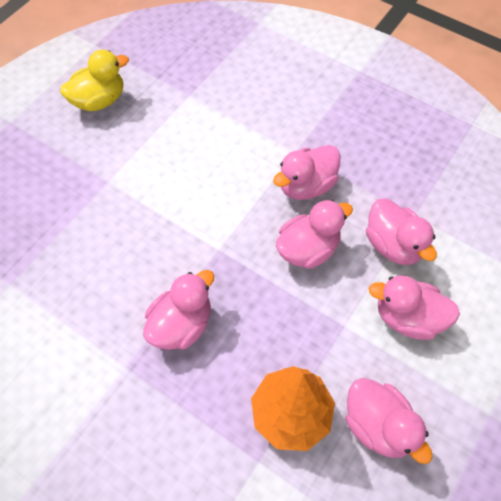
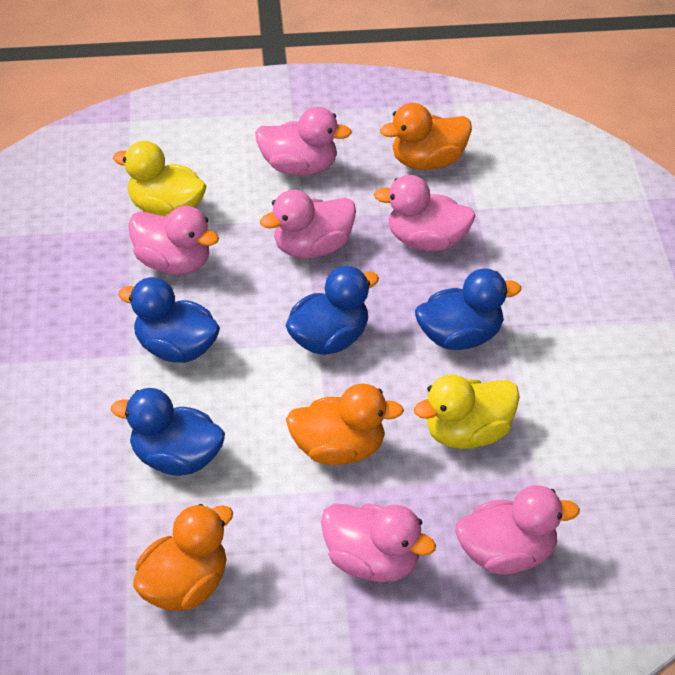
blue duck: 0 -> 4
orange duck: 0 -> 3
orange tree: 1 -> 0
yellow duck: 1 -> 2

